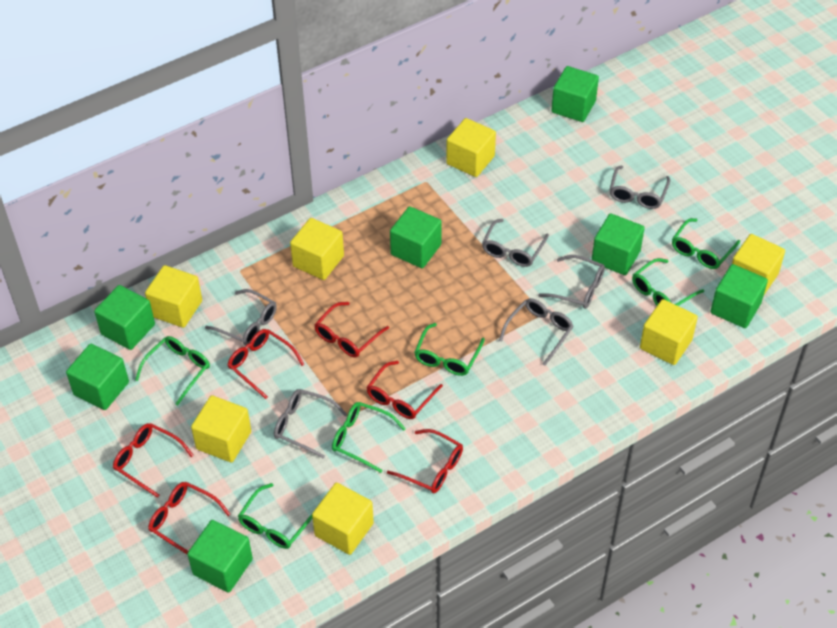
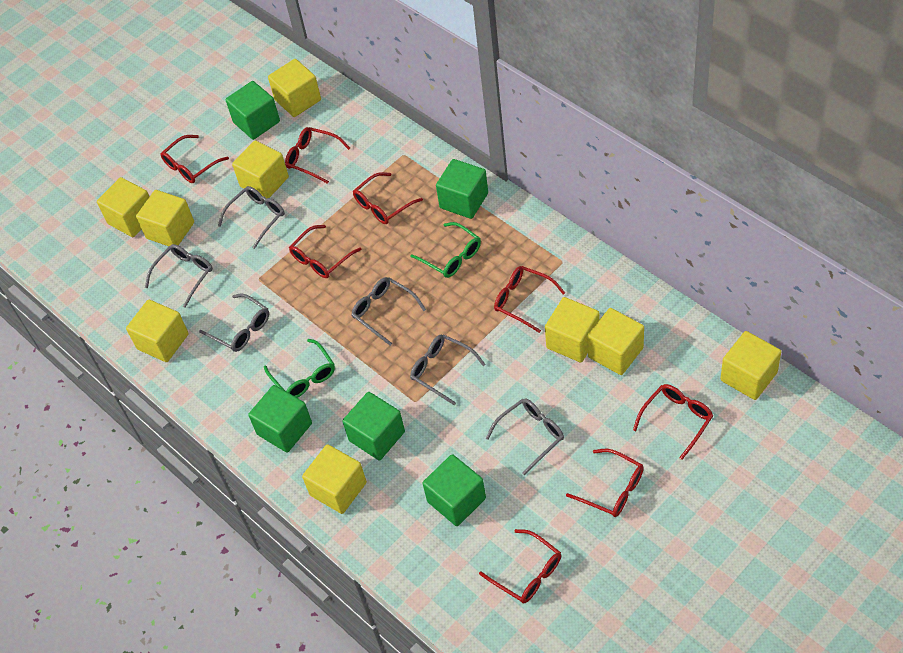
green cube: 7 -> 5
green glasses: 6 -> 2
red glasses: 6 -> 8
yellow cube: 7 -> 9

